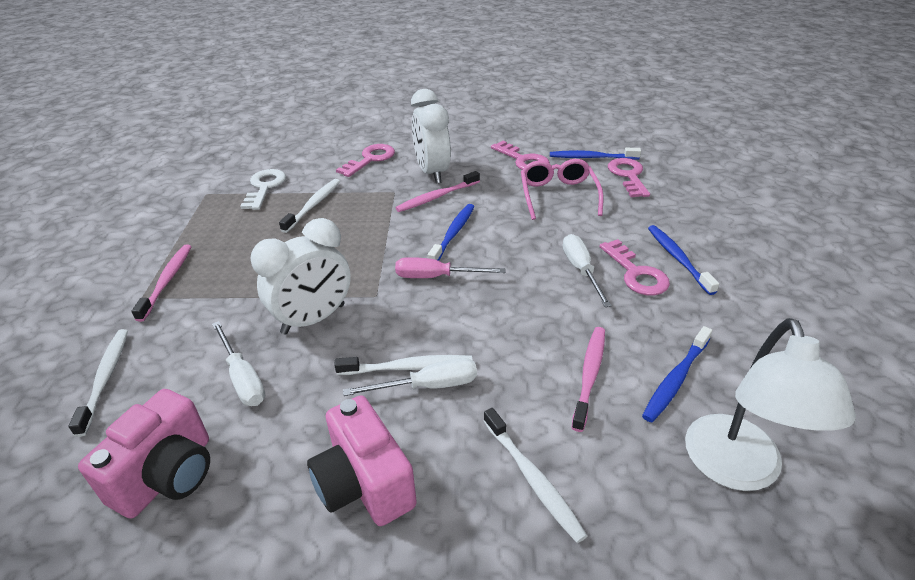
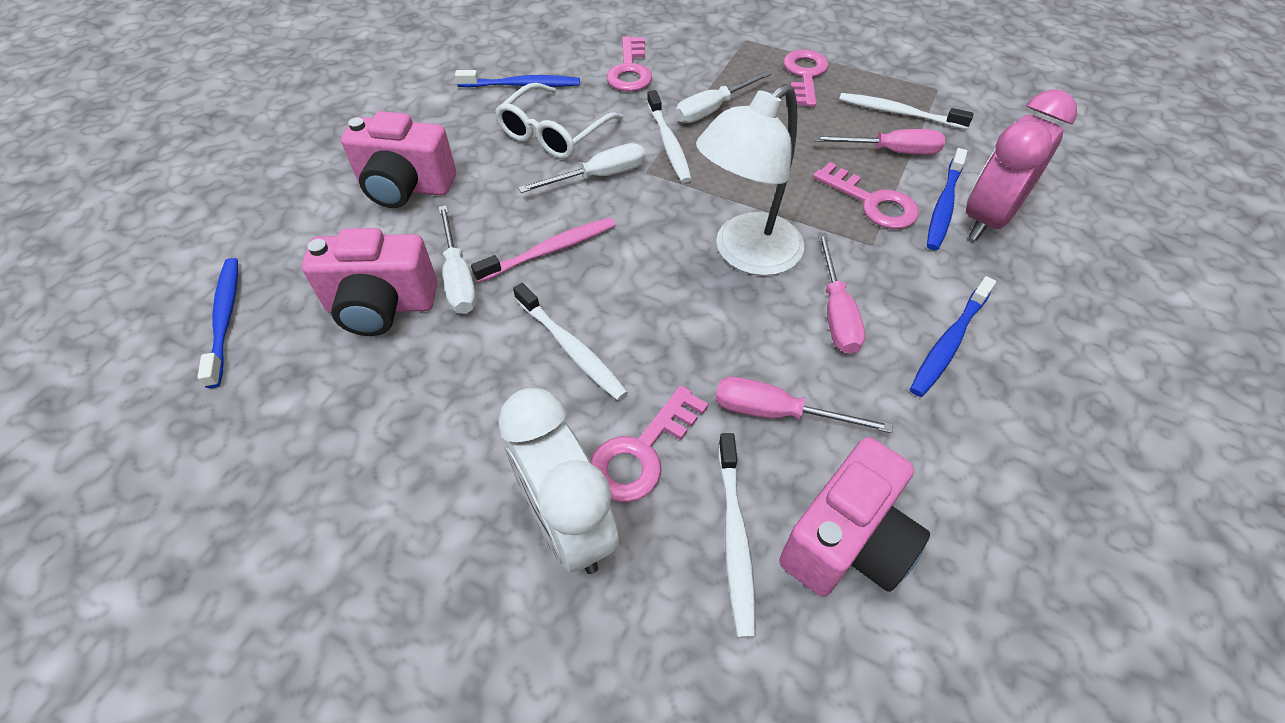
pink camera: 2 -> 3
pink clock: 0 -> 1
pink glasses: 1 -> 0
pink screwdriver: 1 -> 3
pink toothbrush: 3 -> 1
white clock: 2 -> 1
white glasses: 0 -> 1
white key: 1 -> 0

